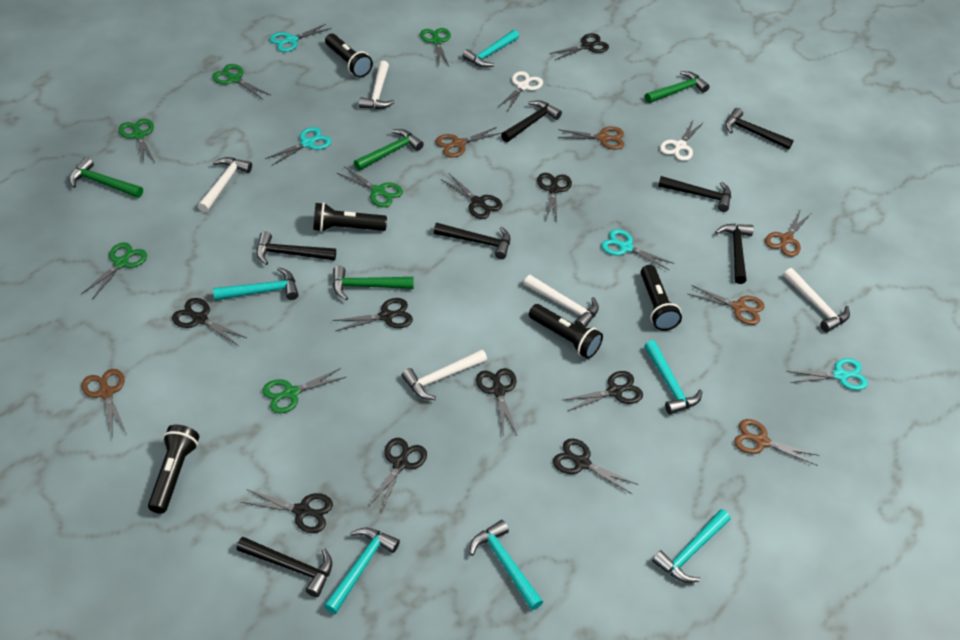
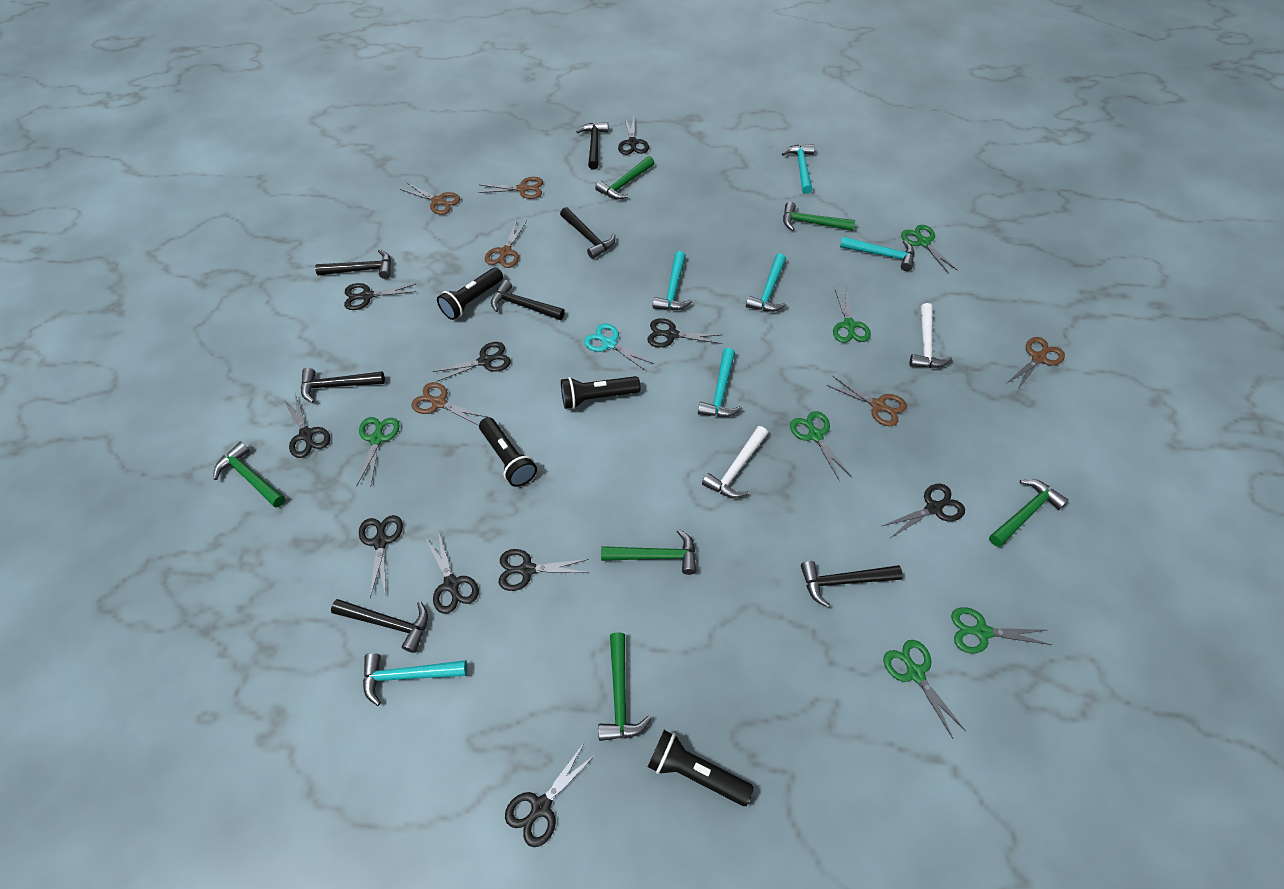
black flashlight: 5 -> 4
green hammer: 4 -> 6
turquoise scissors: 4 -> 1
white hammer: 5 -> 2
white scissors: 2 -> 0

